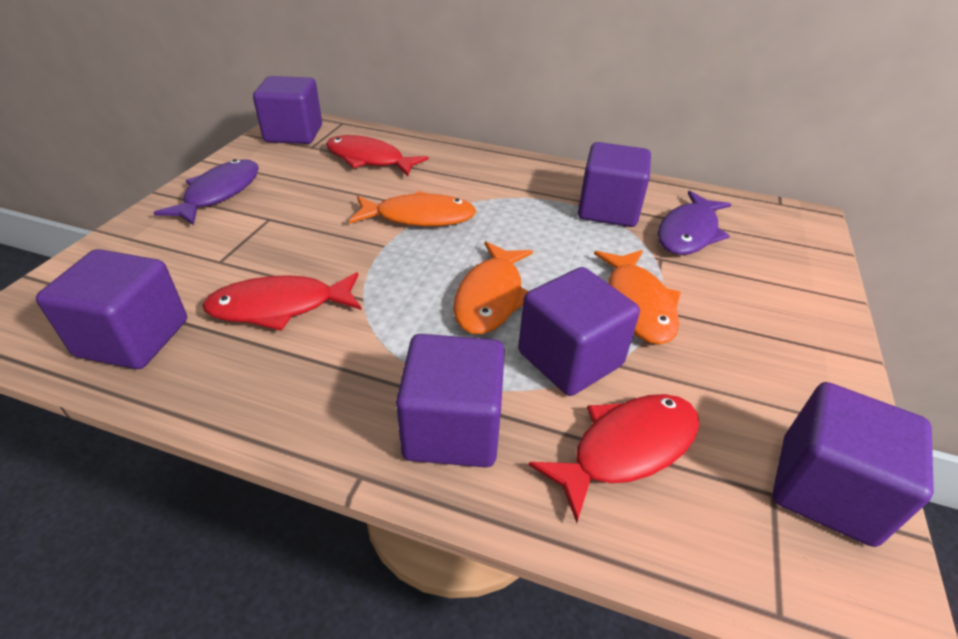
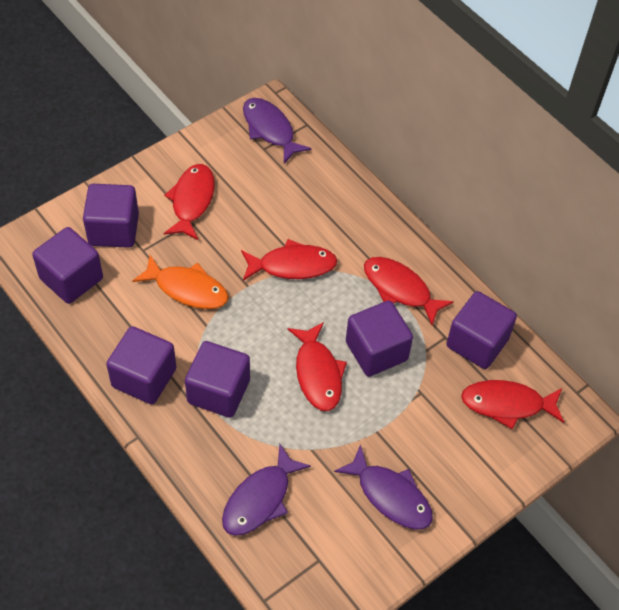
orange fish: 3 -> 1
purple fish: 2 -> 3
red fish: 3 -> 5

